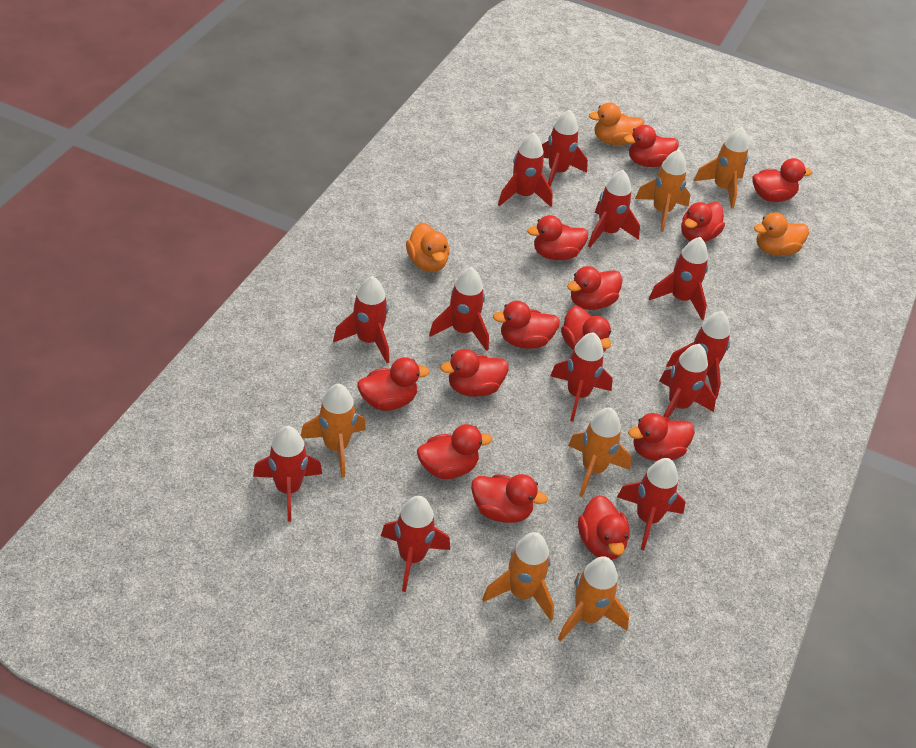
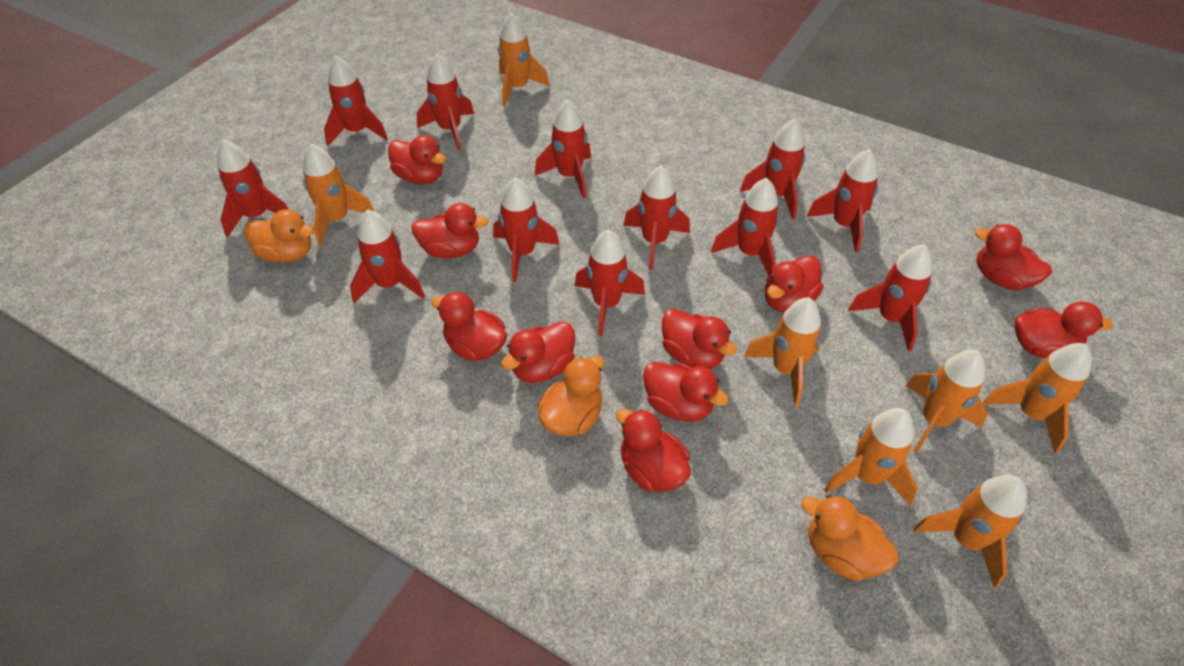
orange rocket: 6 -> 7
red duck: 13 -> 10

